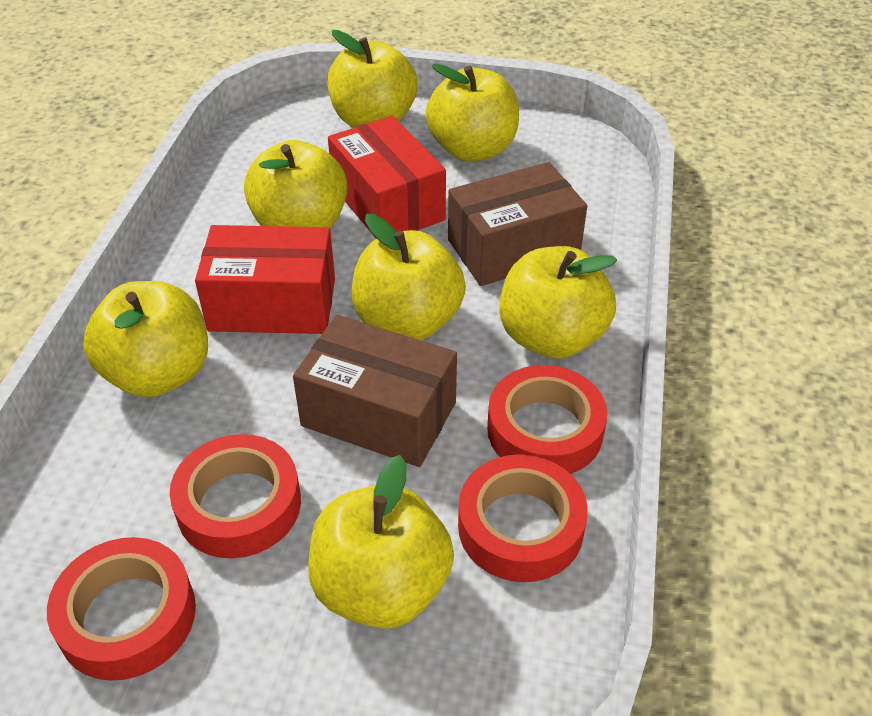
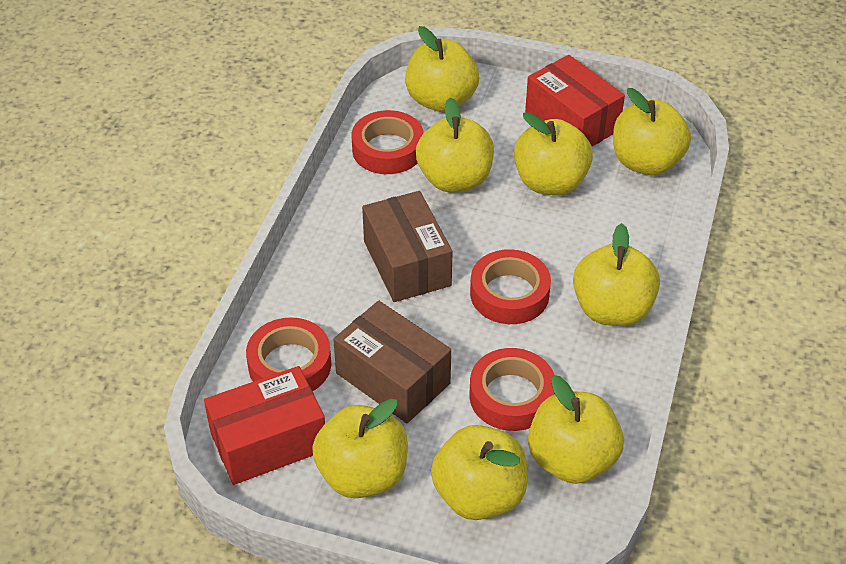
yellow apple: 7 -> 8

